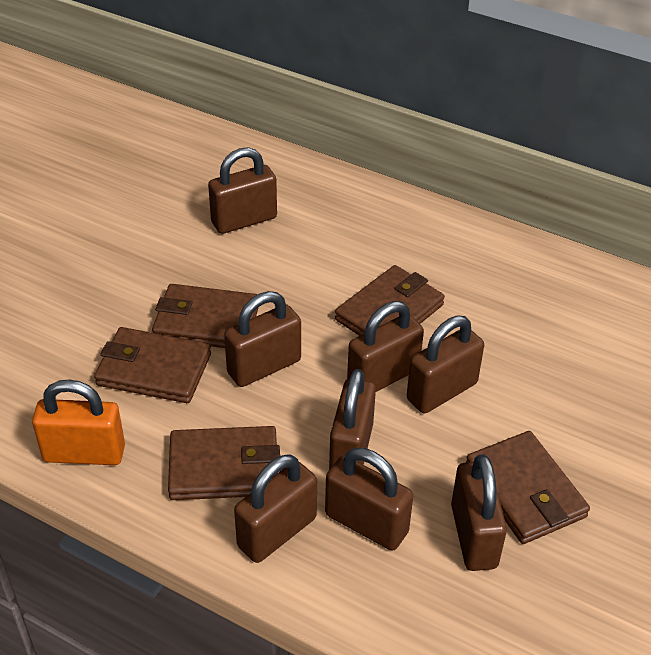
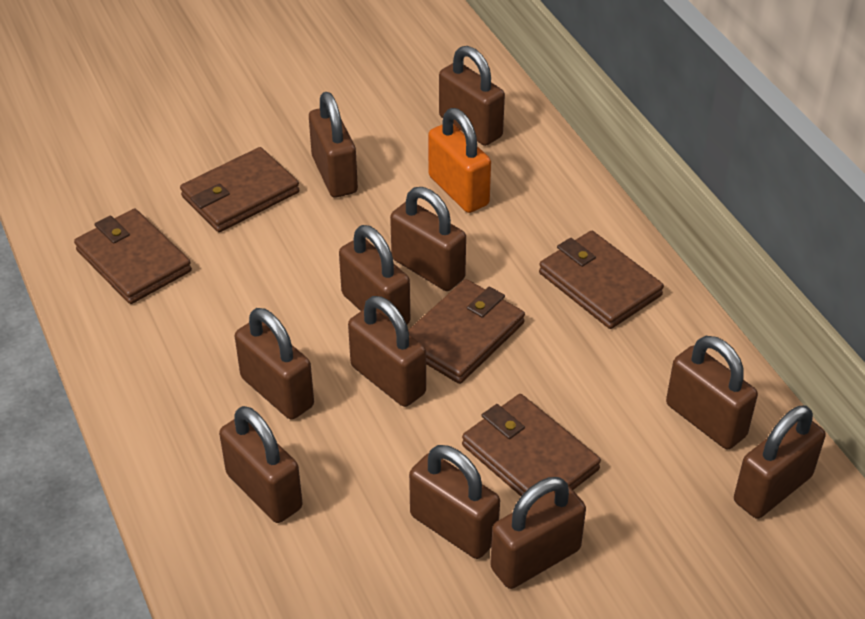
brown padlock: 8 -> 11

